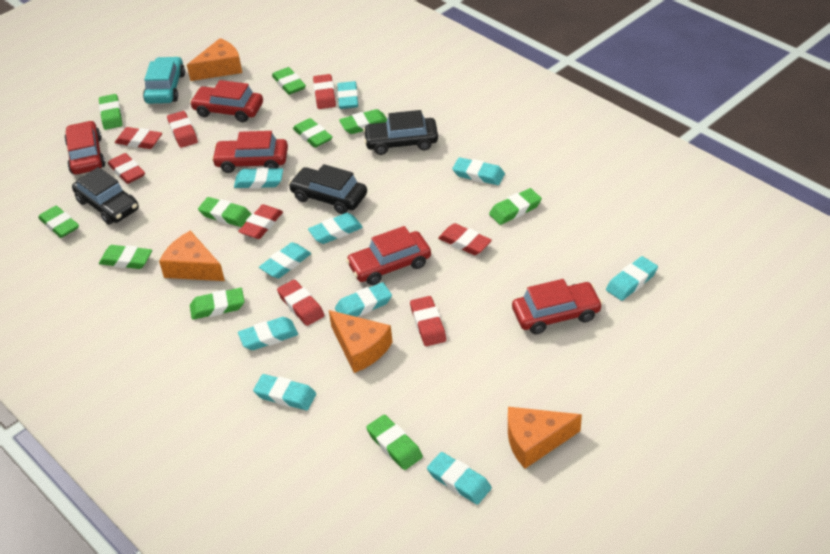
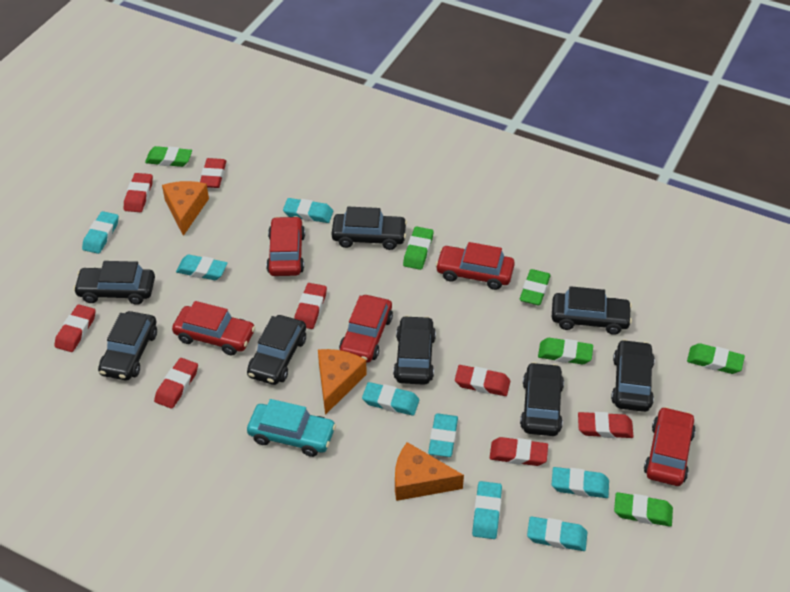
black car: 3 -> 8
green eraser: 10 -> 6
orange cheese: 4 -> 3
turquoise eraser: 10 -> 8

